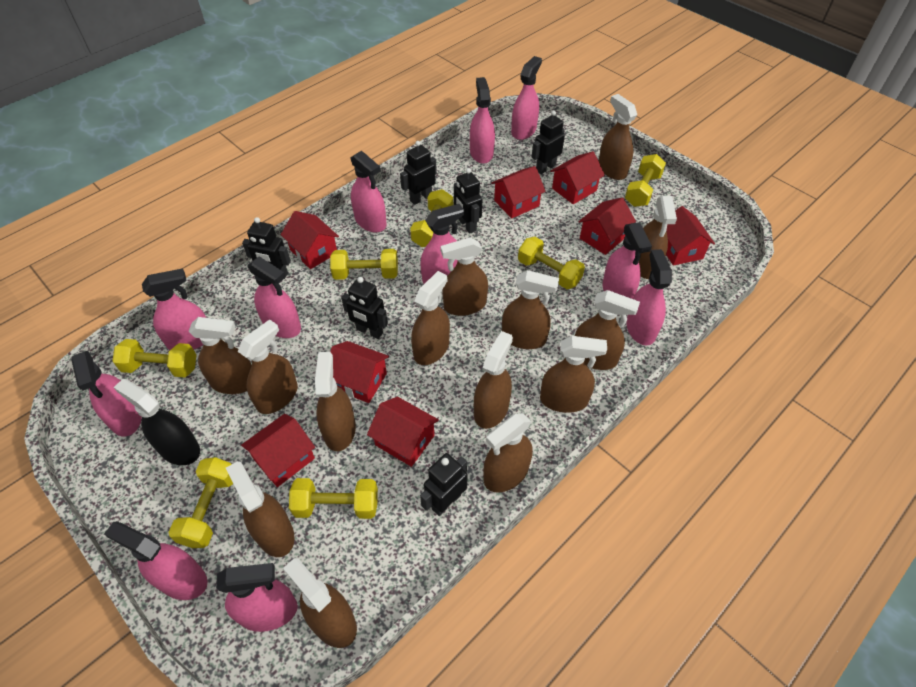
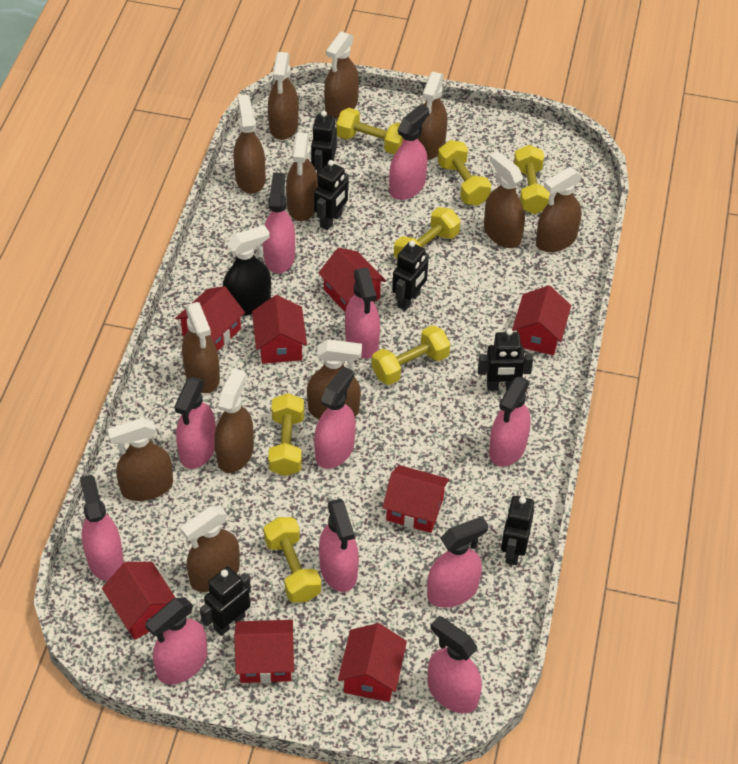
brown spray bottle: 14 -> 12

